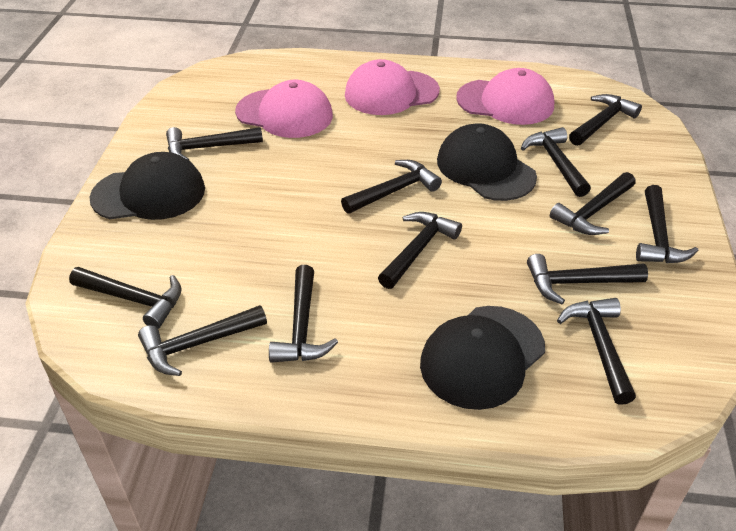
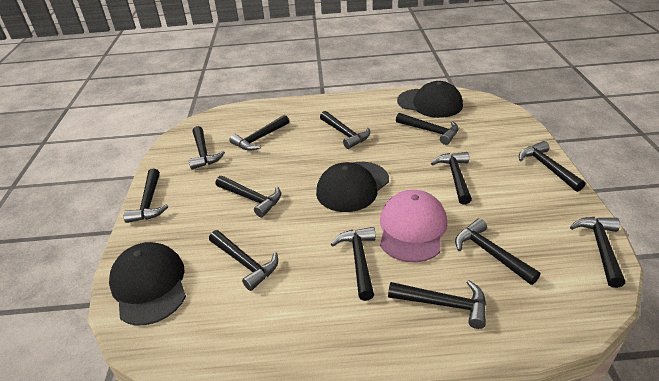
black hammer: 12 -> 13
pink cap: 3 -> 1

